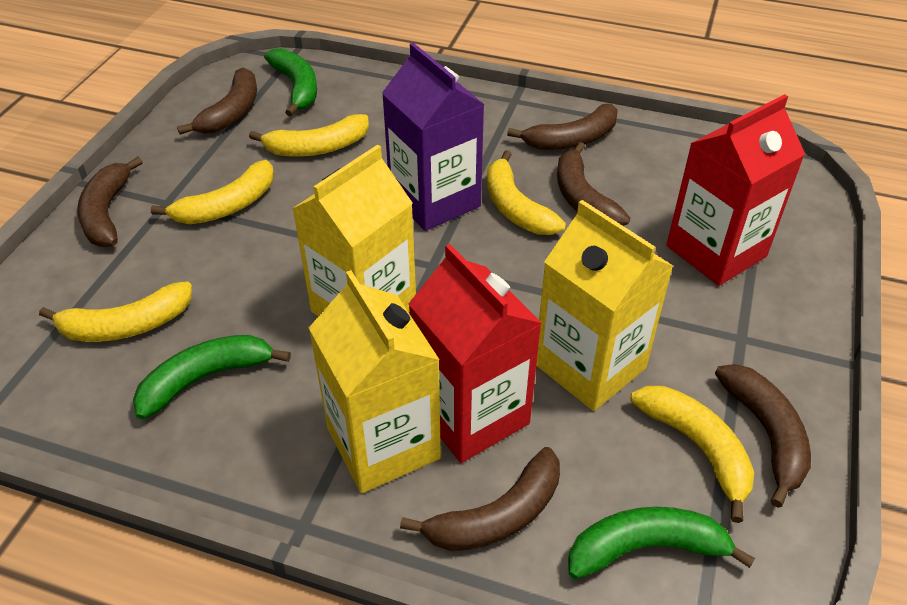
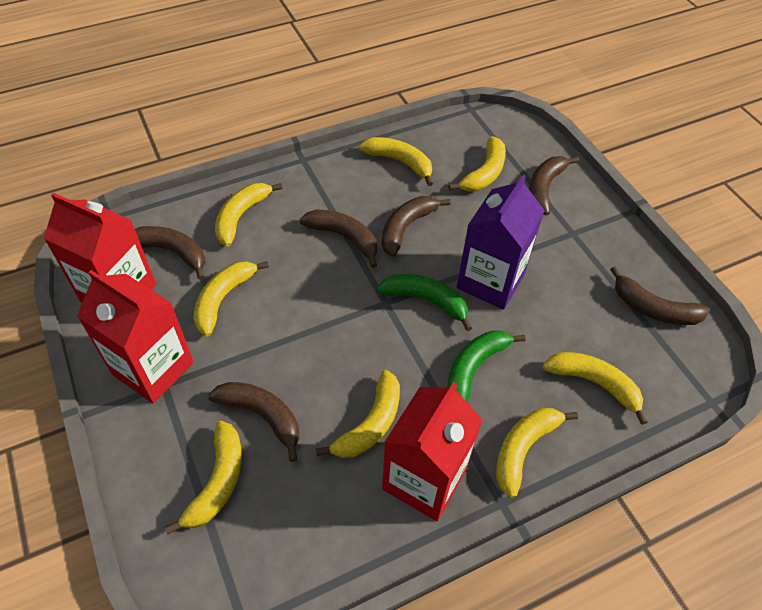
green banana: 3 -> 2
red carton: 2 -> 3
yellow banana: 5 -> 8
yellow carton: 3 -> 0

